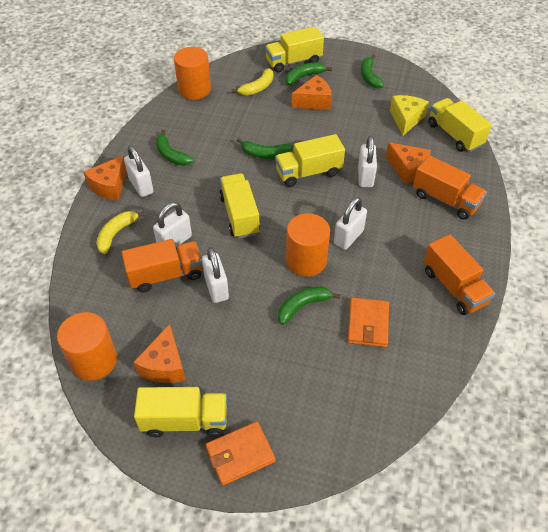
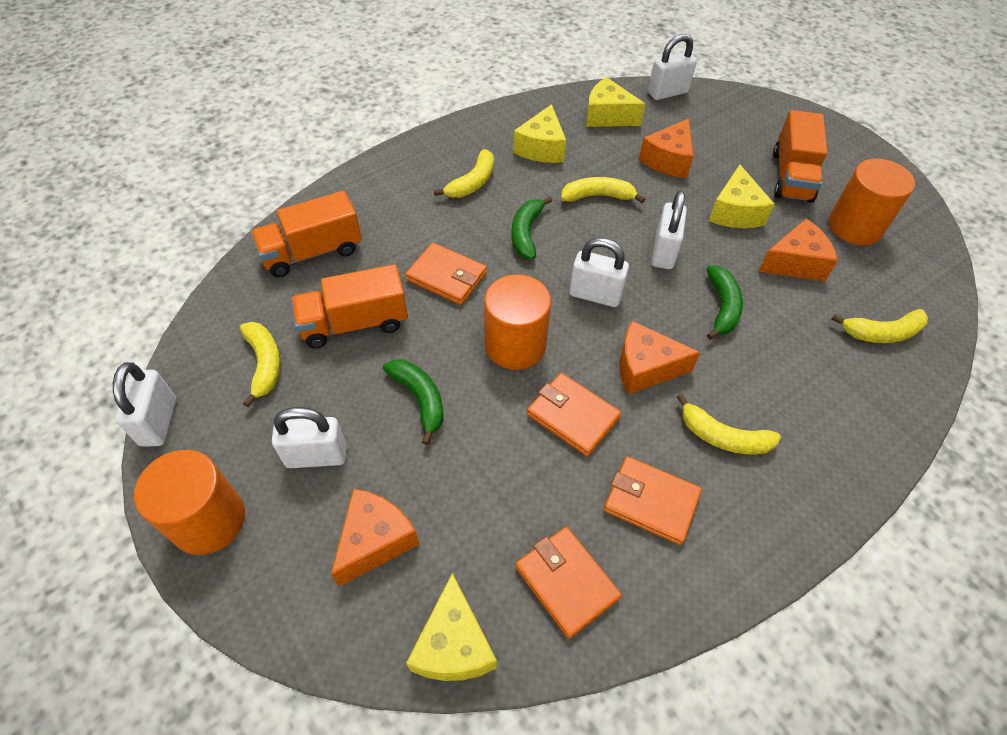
green banana: 5 -> 3
orange wallet: 2 -> 4
yellow banana: 2 -> 5
yellow cheese: 1 -> 4
yellow truck: 5 -> 0

